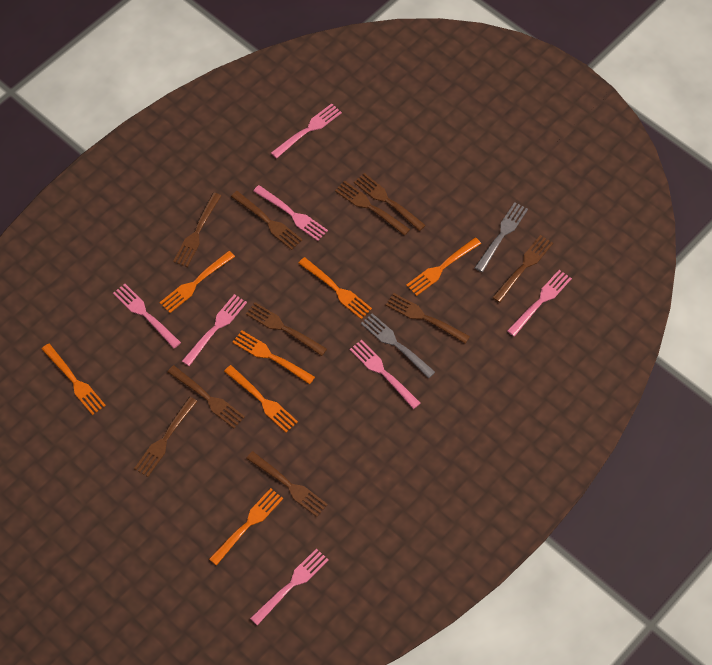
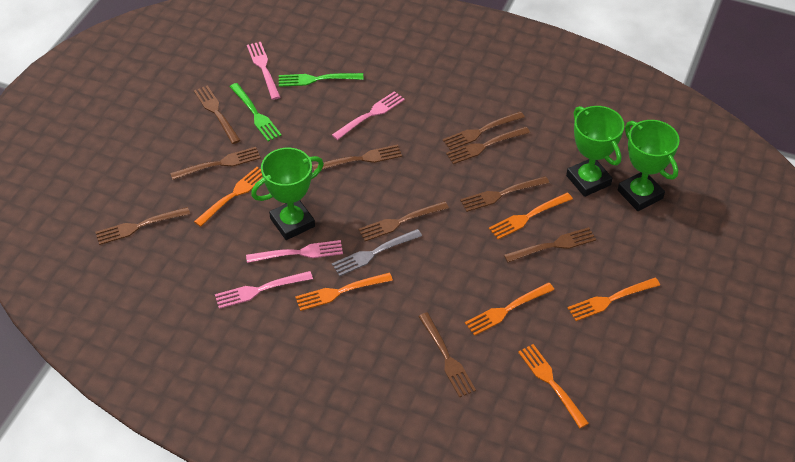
green fork: 0 -> 2
green trophy: 0 -> 3
grey fork: 2 -> 1
orange fork: 7 -> 6
pink fork: 7 -> 4

